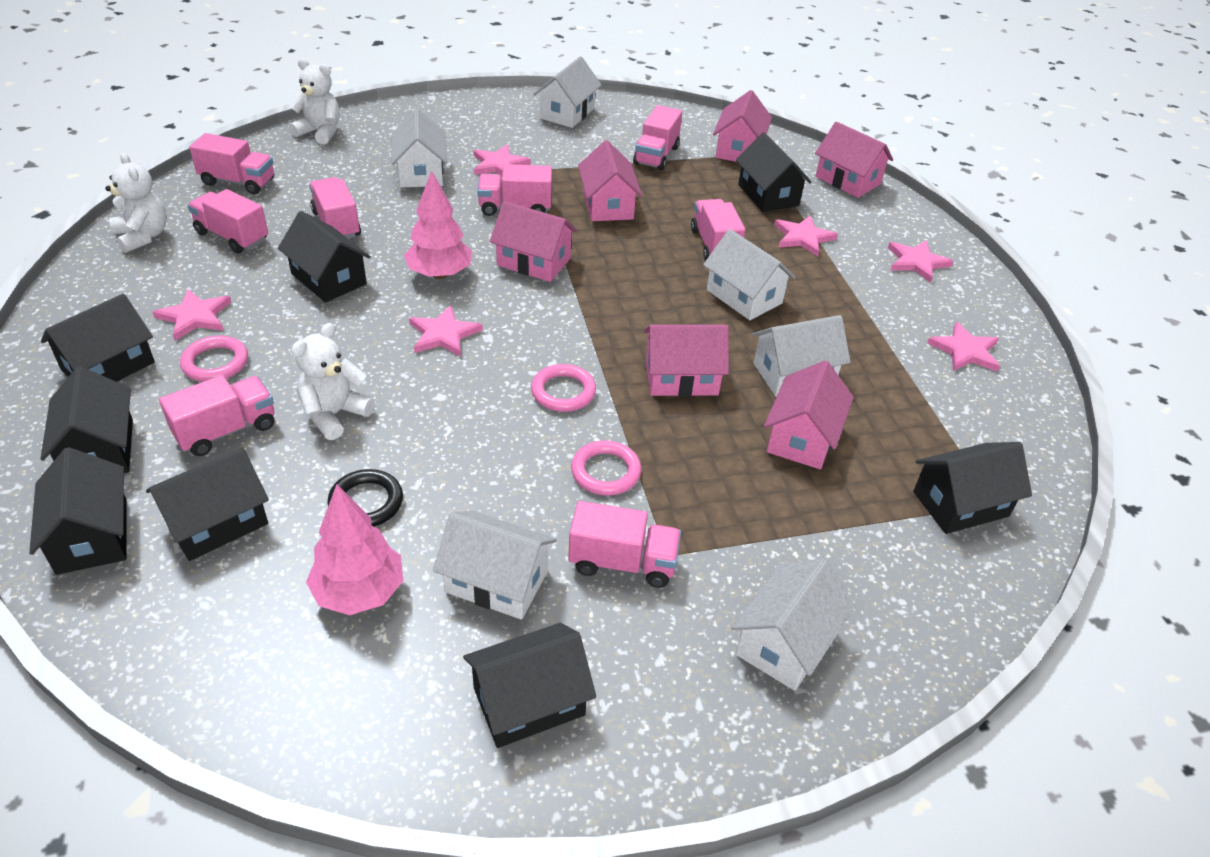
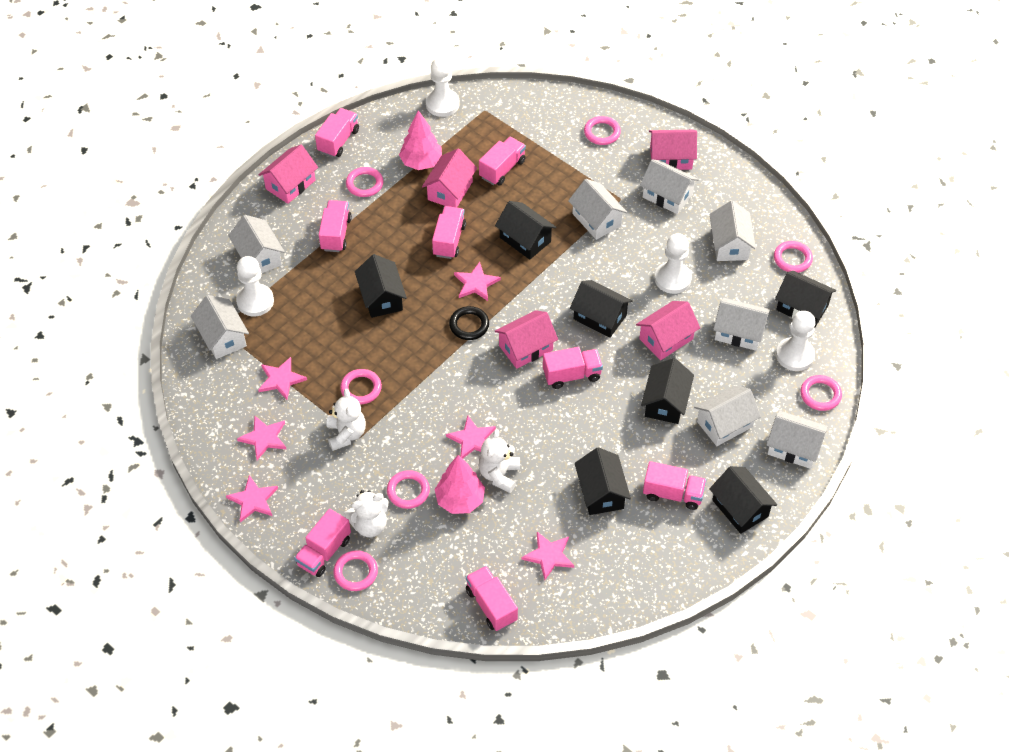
black house: 8 -> 7
pink house: 6 -> 5
pink ring: 3 -> 7
white house: 6 -> 8
white pawn: 0 -> 4

